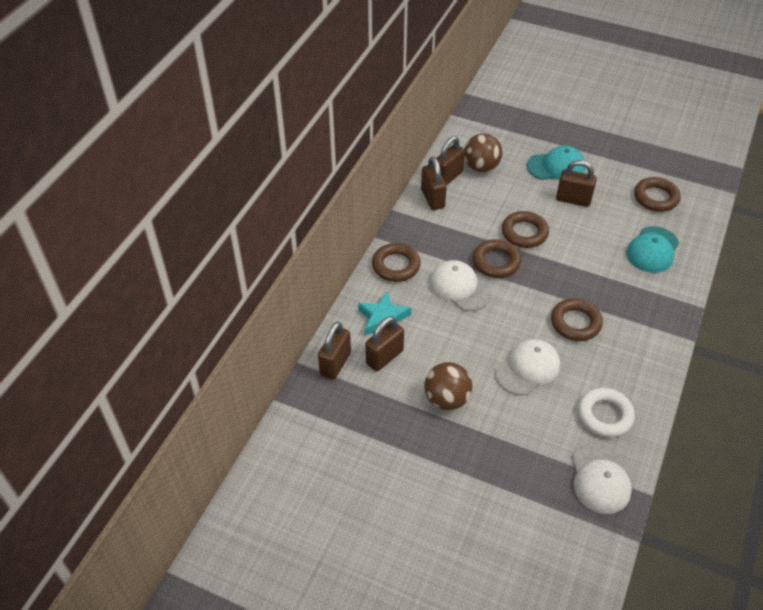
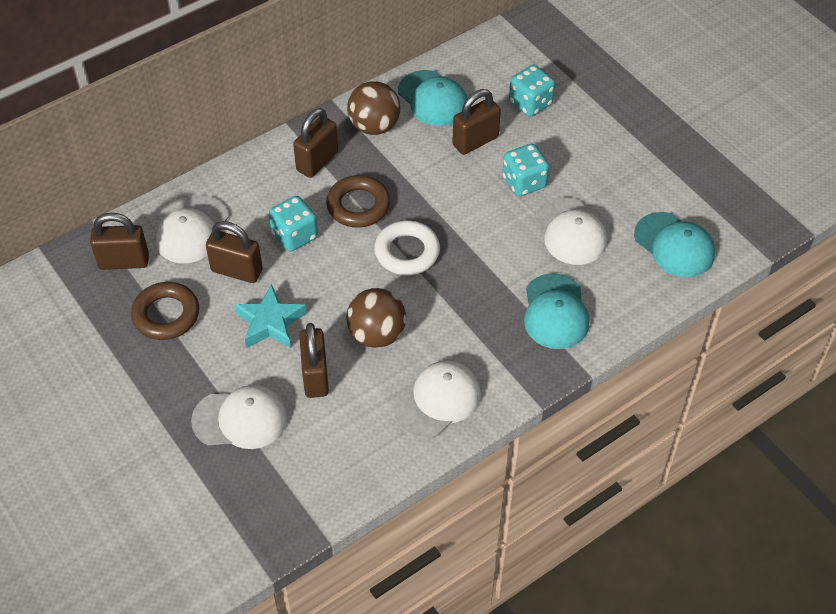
brown ring: 5 -> 2
turquoise cap: 2 -> 3
turquoise dice: 0 -> 3
white cap: 3 -> 4

